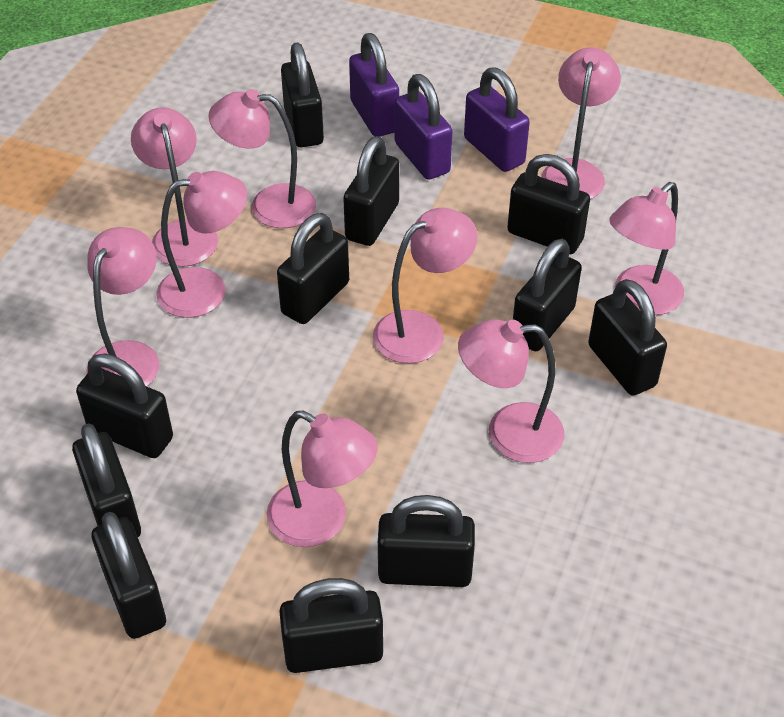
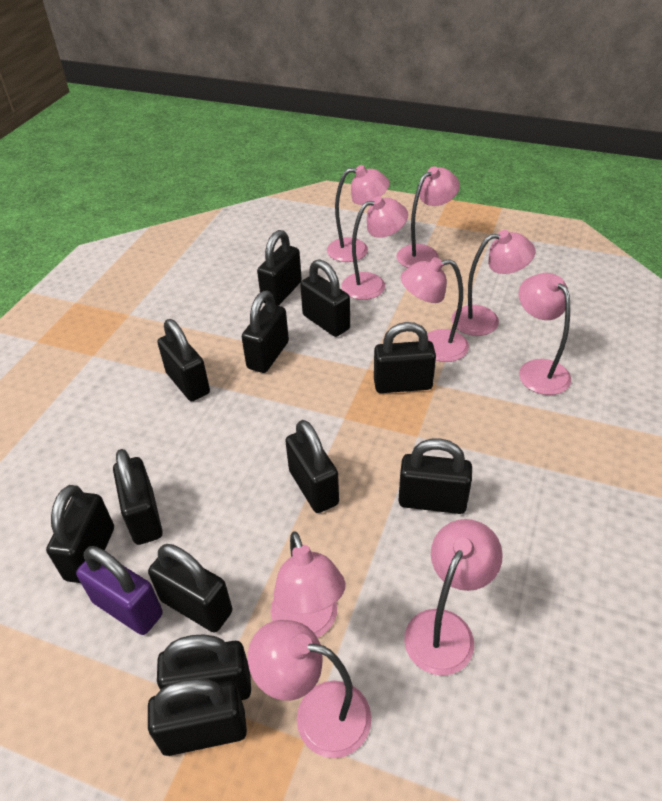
black padlock: 11 -> 12
purple padlock: 3 -> 1

